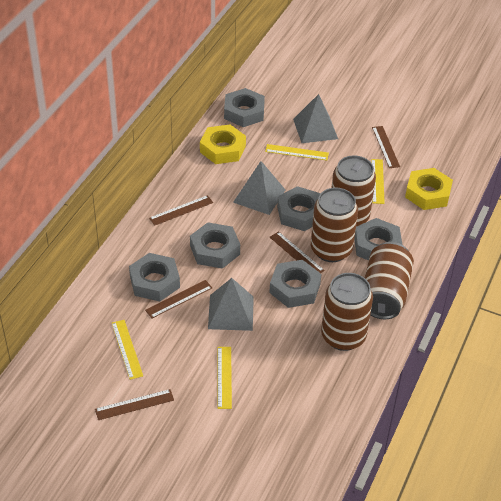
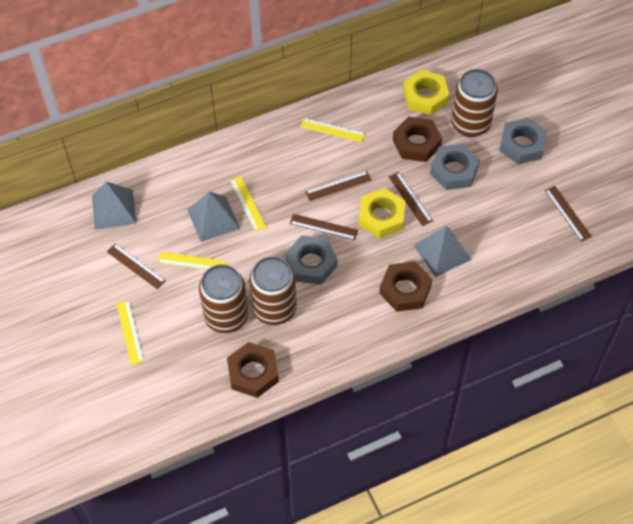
brown can: 4 -> 3
brown nut: 0 -> 3
grey nut: 6 -> 3

